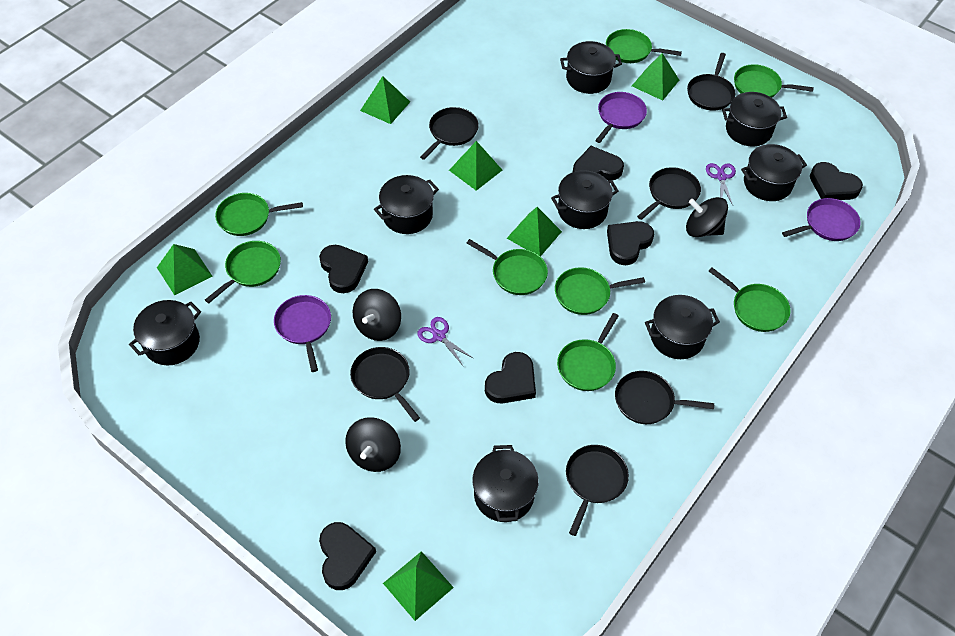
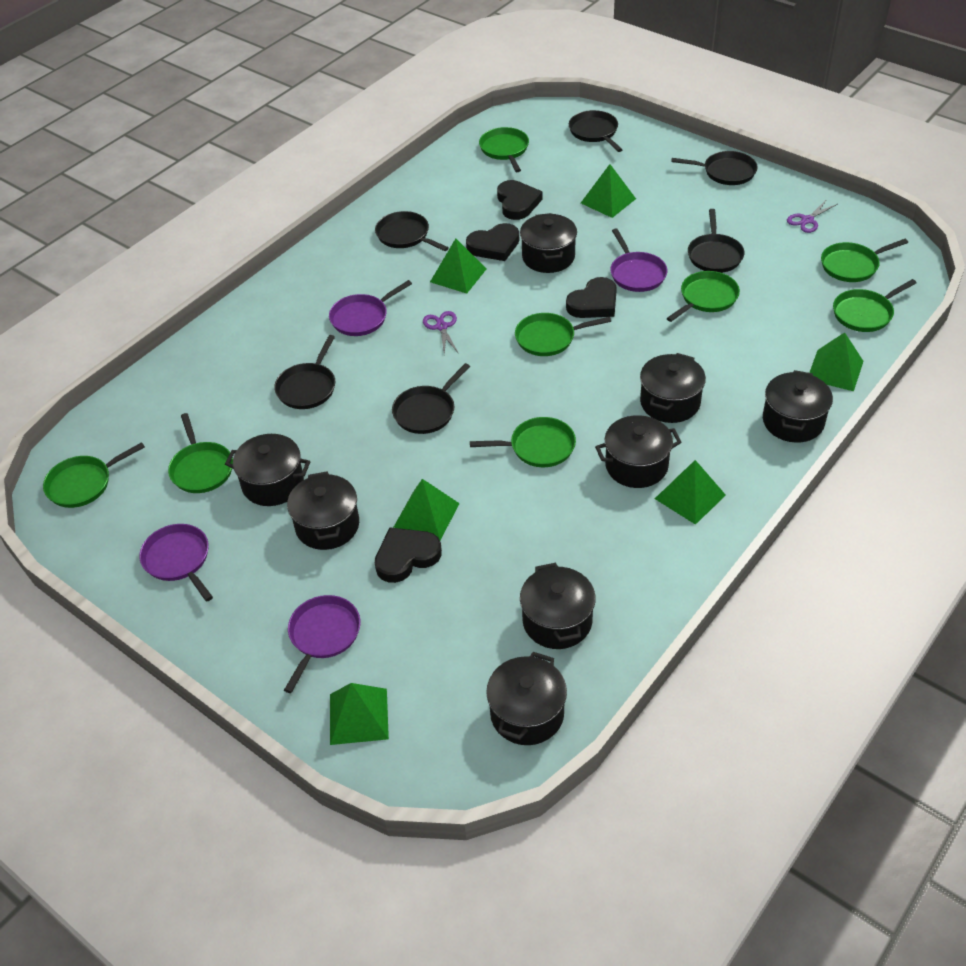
black heart: 6 -> 4
black spinning top: 3 -> 0
purple pan: 3 -> 4

